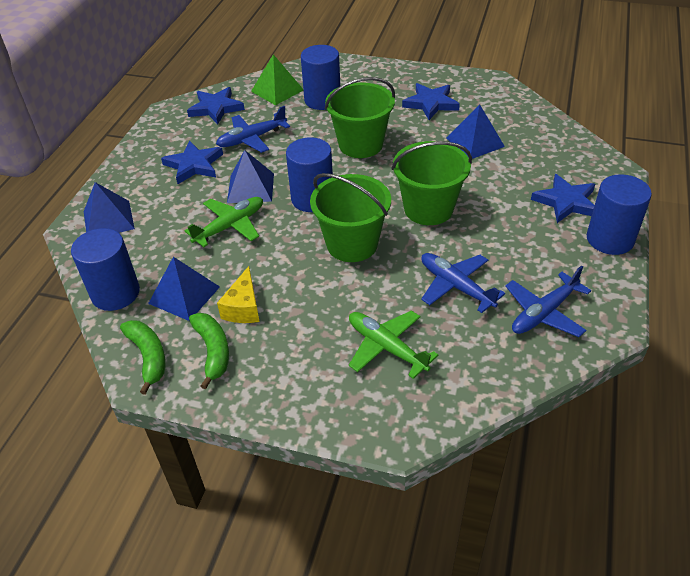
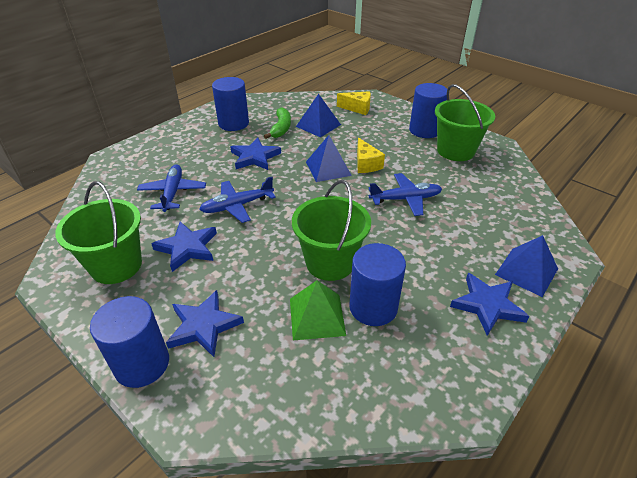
blue pyramid: 4 -> 3
green banana: 2 -> 1
green plane: 2 -> 0
yellow cheese: 1 -> 2

